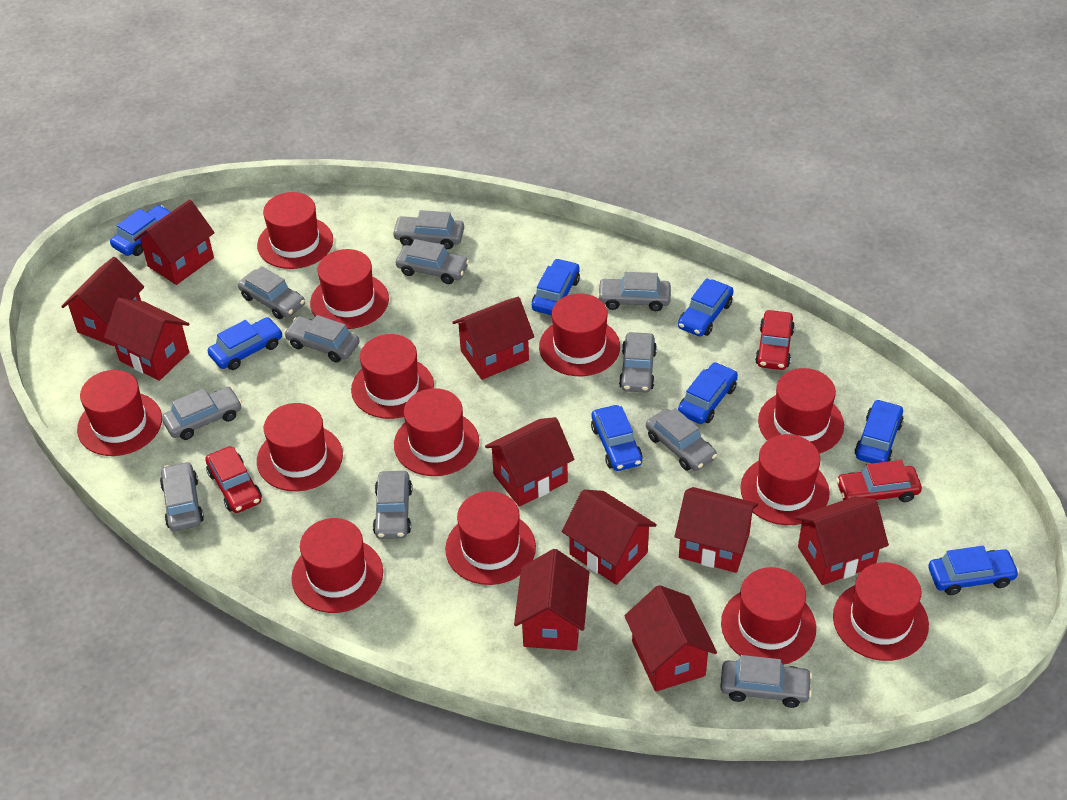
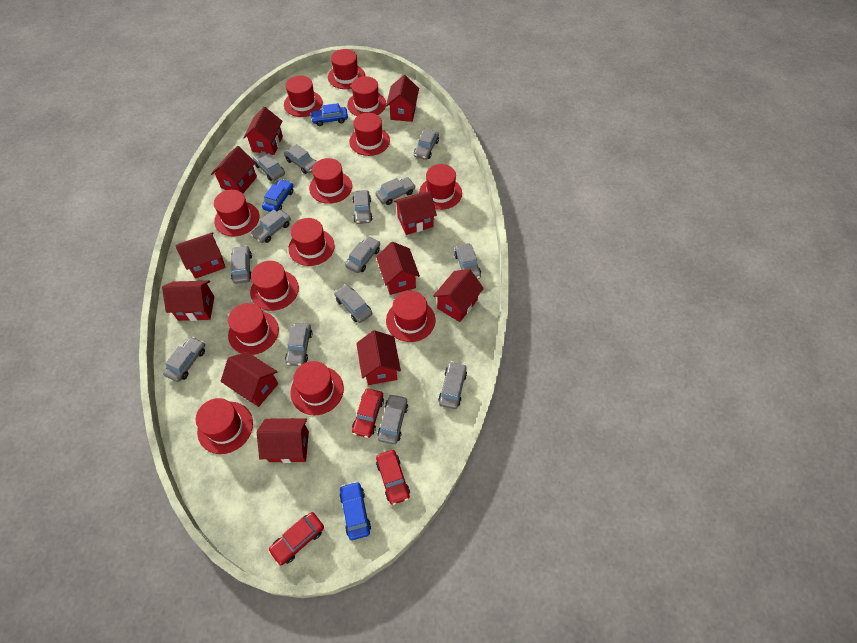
blue car: 8 -> 3
grey car: 11 -> 14
red house: 10 -> 11

